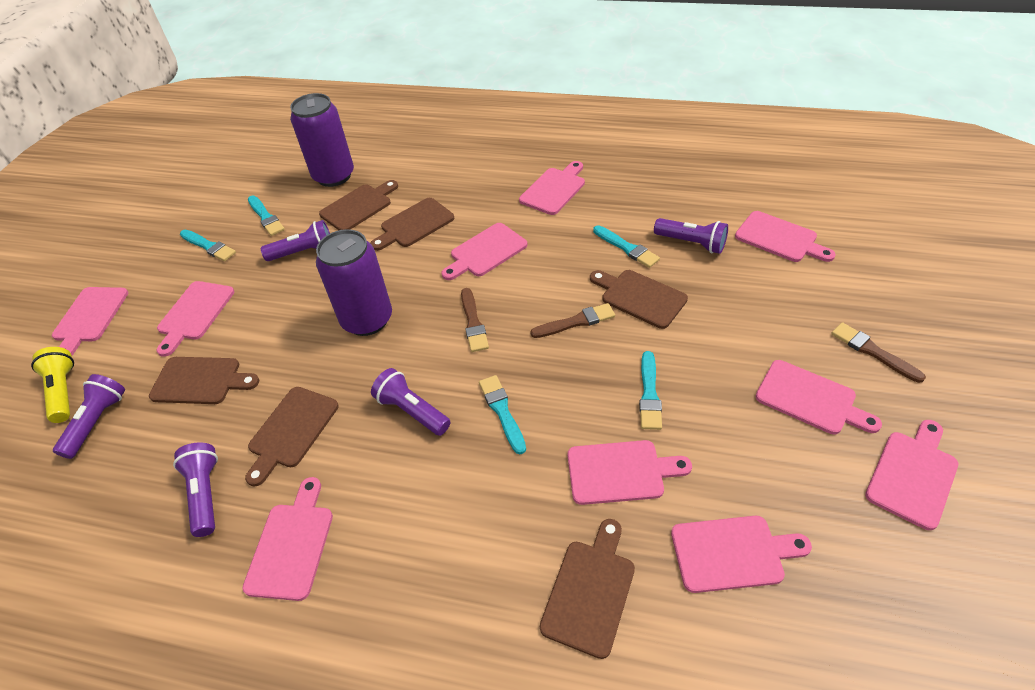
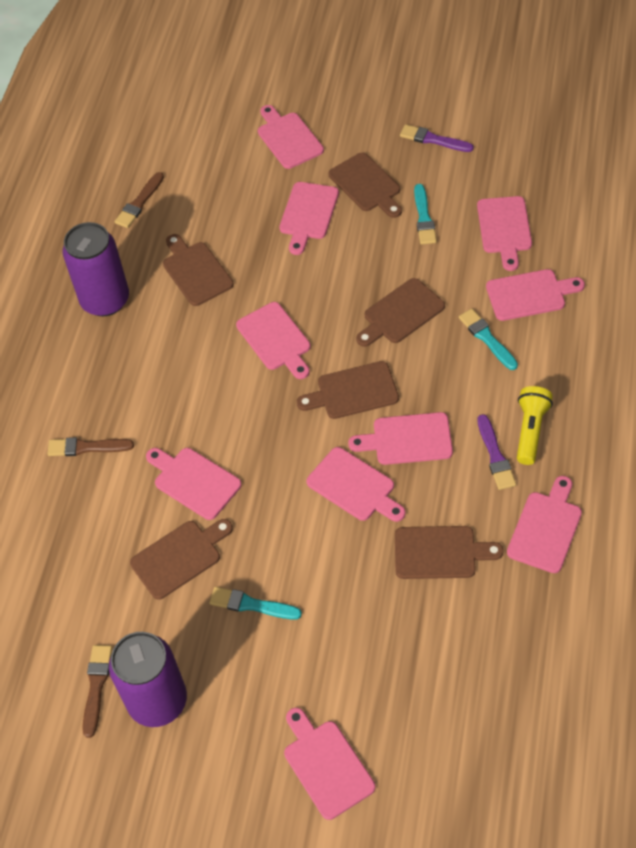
purple brush: 0 -> 2
purple flashlight: 5 -> 0
turquoise brush: 5 -> 3

